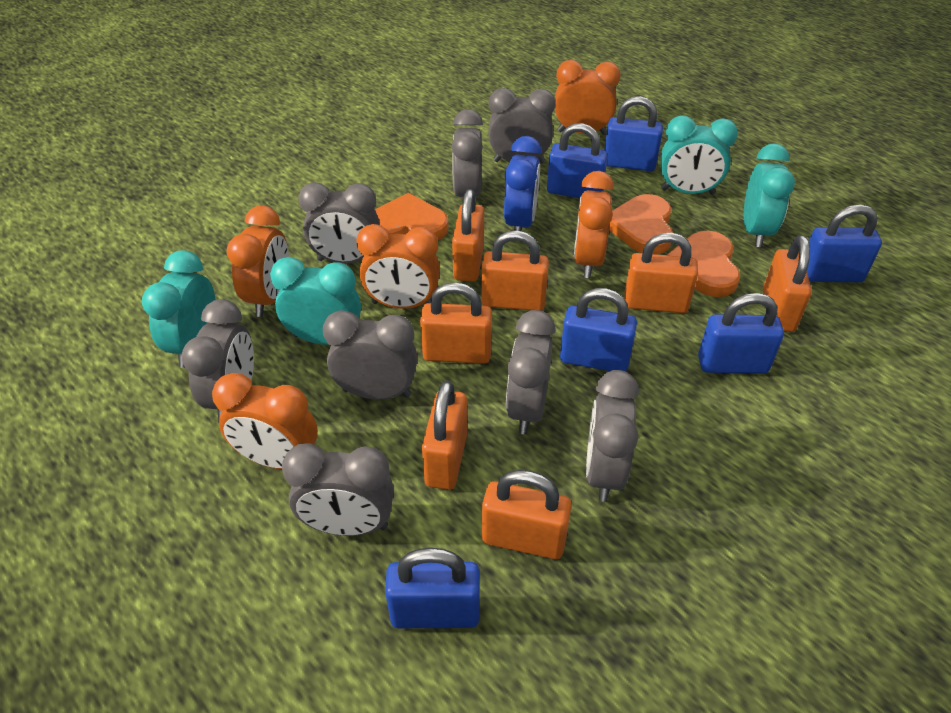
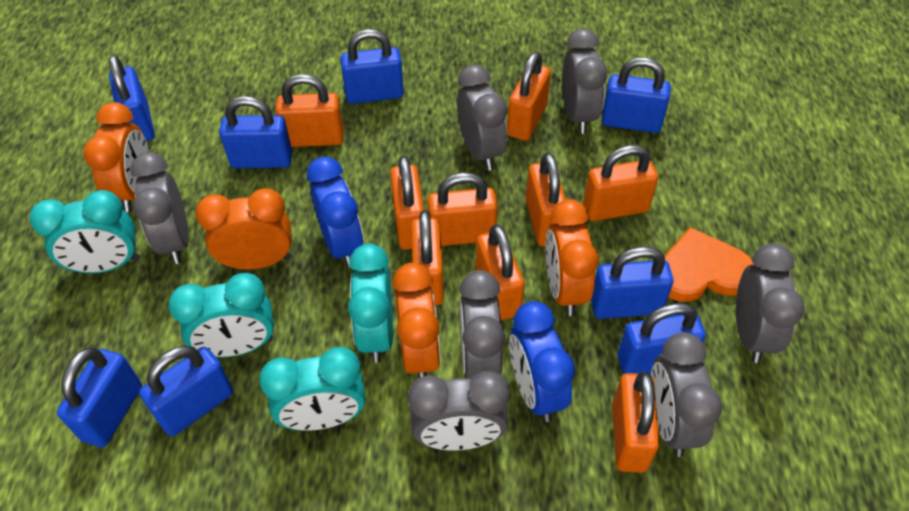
blue clock: 1 -> 2
blue padlock: 6 -> 8
grey clock: 8 -> 7
orange clock: 5 -> 4
orange heart: 3 -> 1
orange padlock: 7 -> 9

